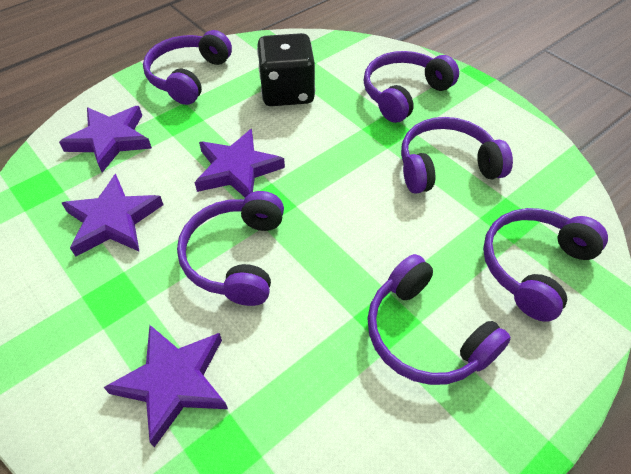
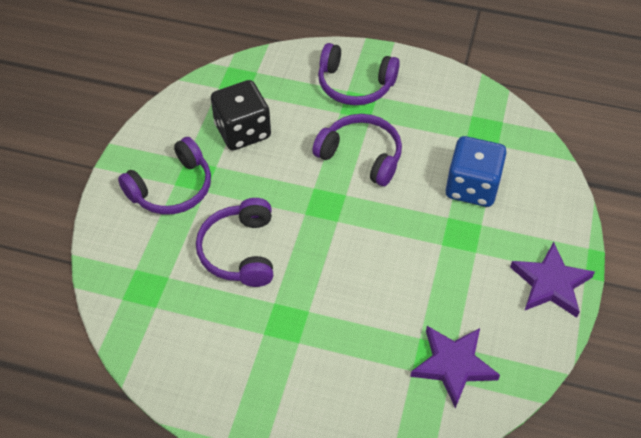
blue dice: 0 -> 1
purple headphones: 6 -> 4
purple star: 4 -> 2

